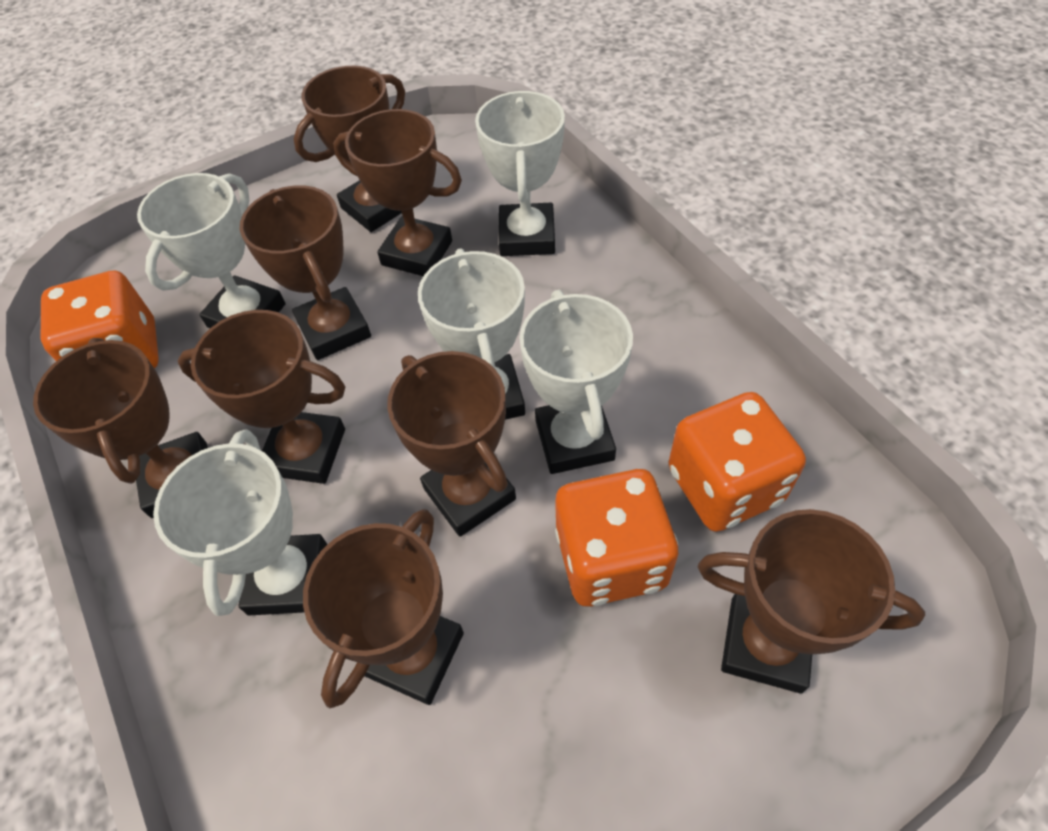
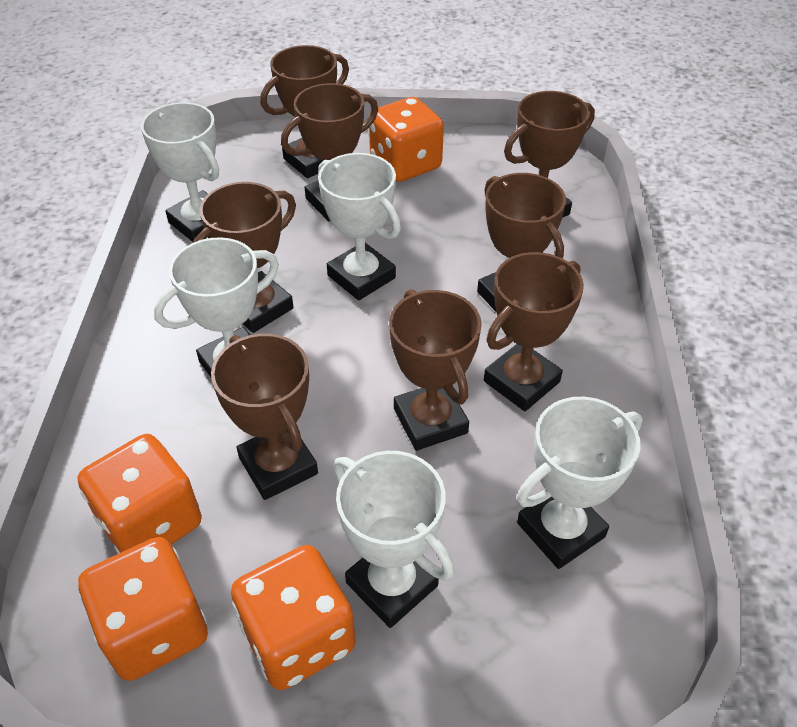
orange dice: 3 -> 4

